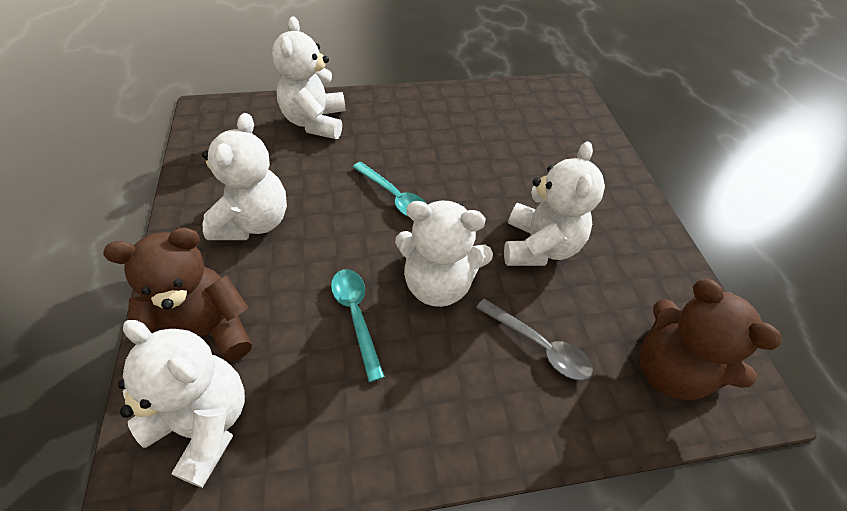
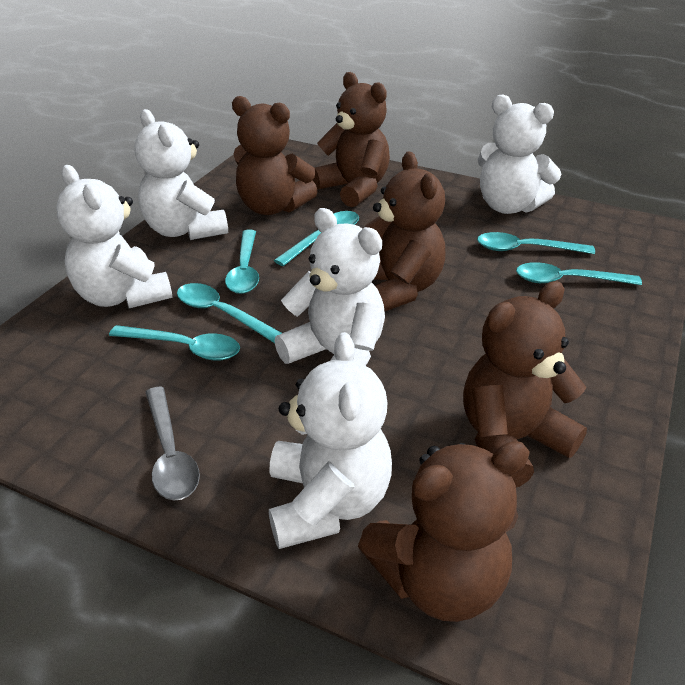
brown teddy bear: 2 -> 5
turquoise spoon: 2 -> 6

